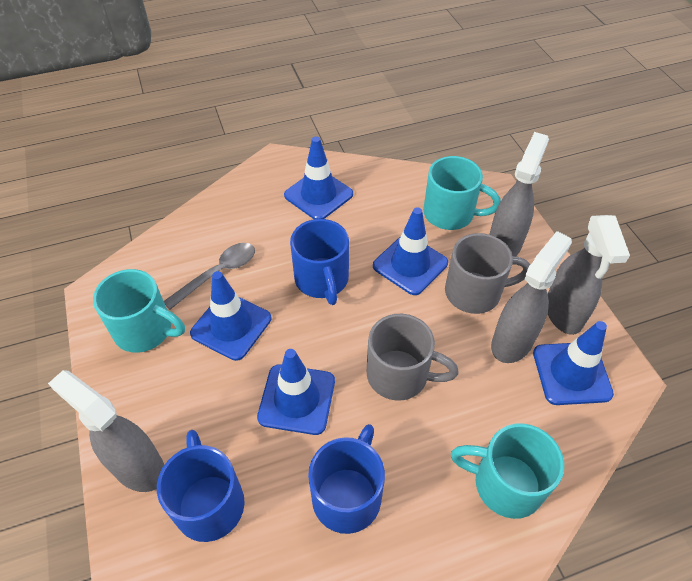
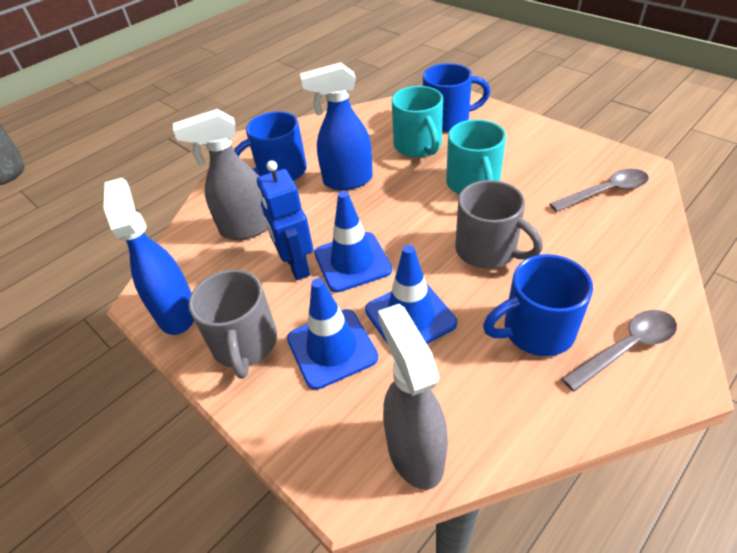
blue robot: 0 -> 1
blue spray bottle: 0 -> 2
blue traffic cone: 5 -> 3
grey spoon: 1 -> 2
grey spray bottle: 4 -> 2
turquoise mug: 3 -> 2

